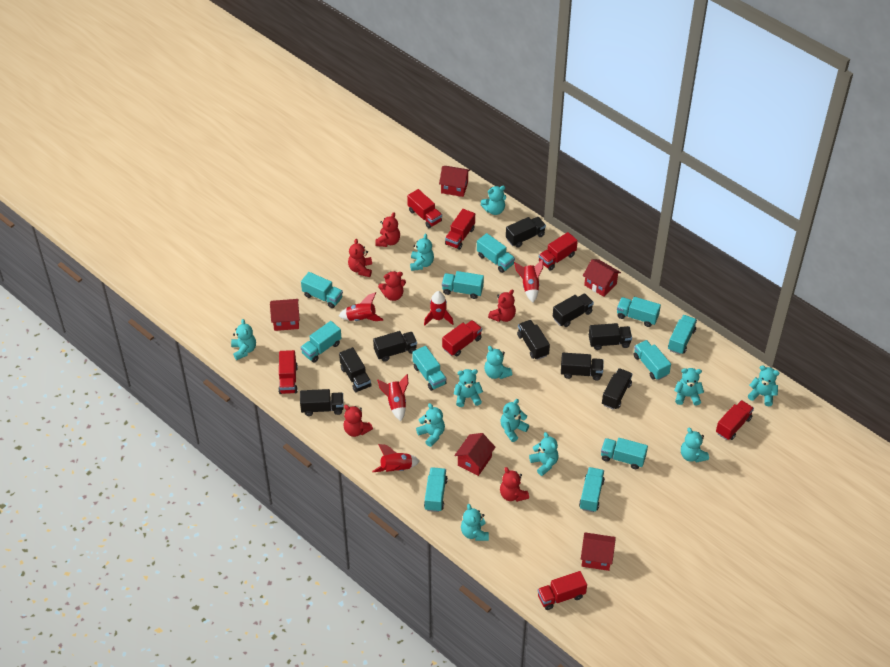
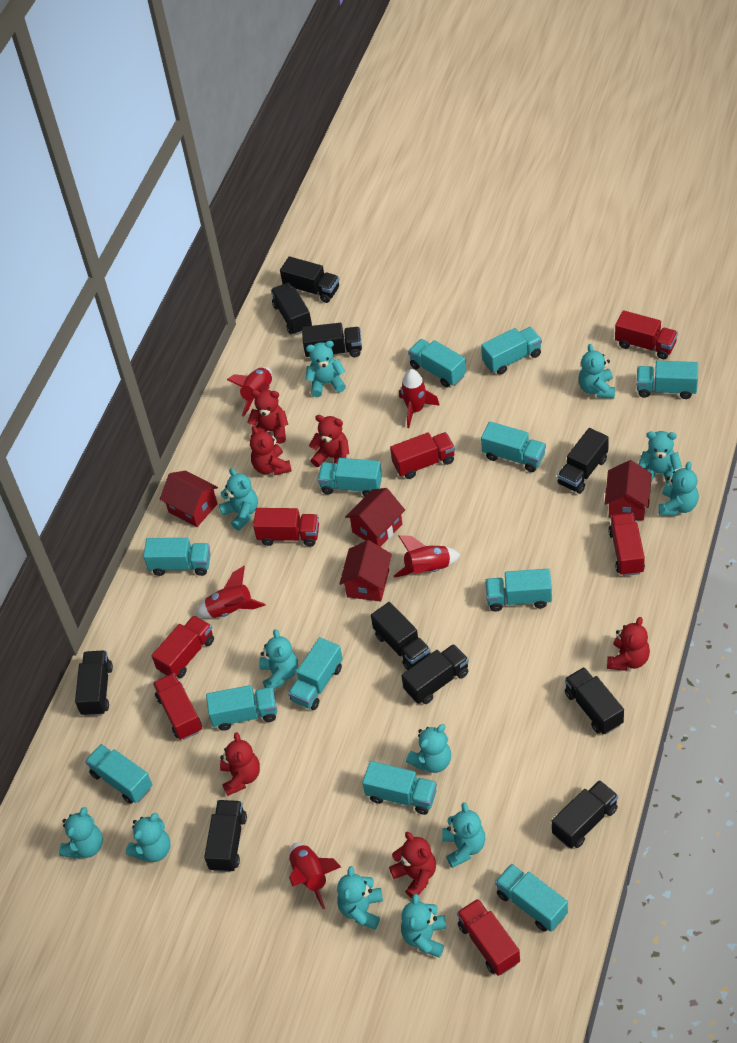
black truck: 9 -> 10
red house: 5 -> 4
turquoise truck: 11 -> 12

